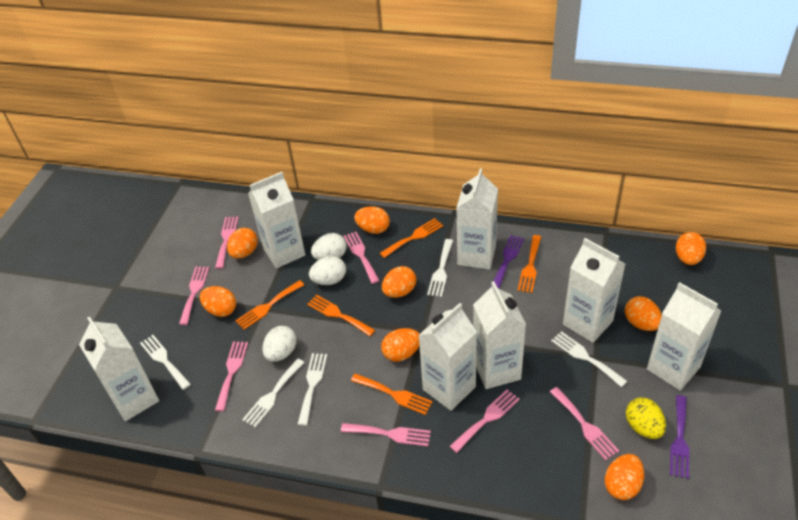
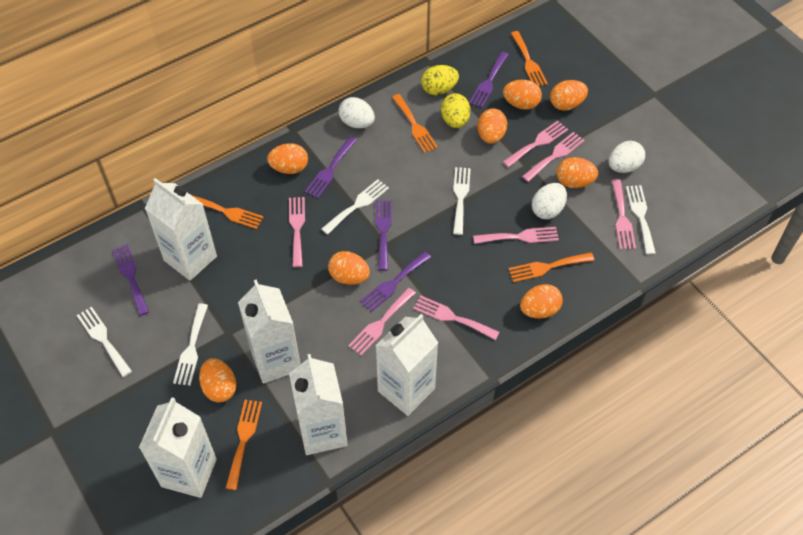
purple fork: 2 -> 5
white carton: 7 -> 5
yellow egg: 1 -> 2

